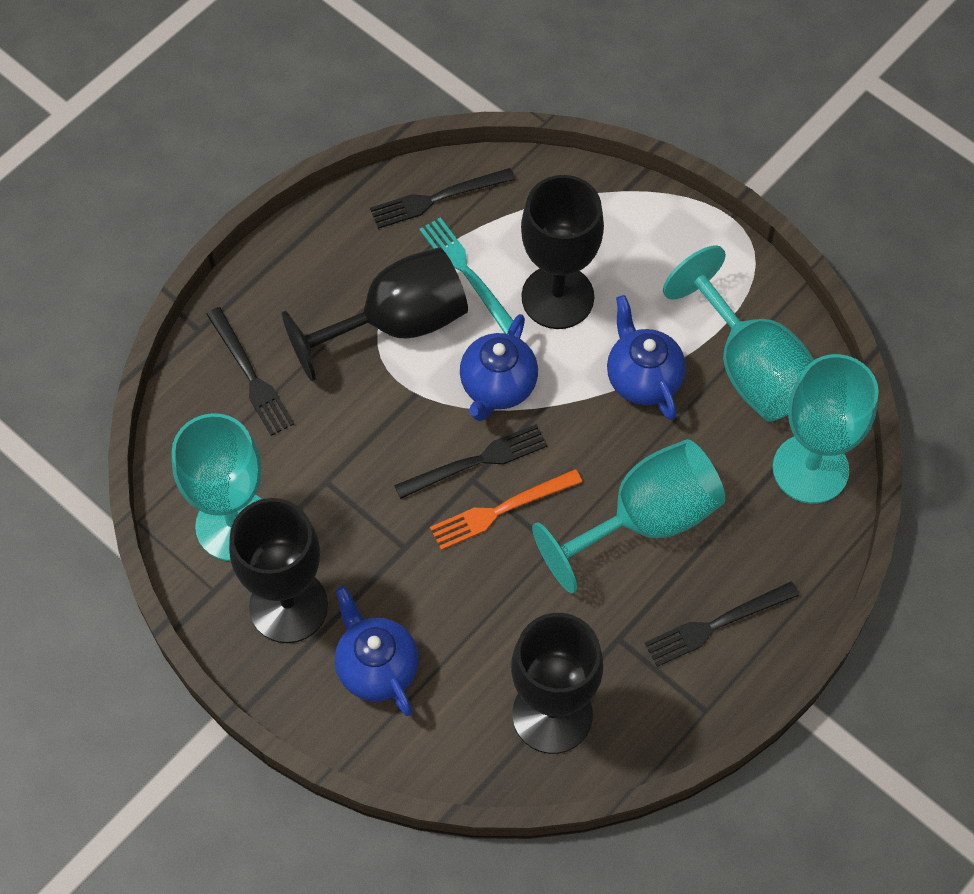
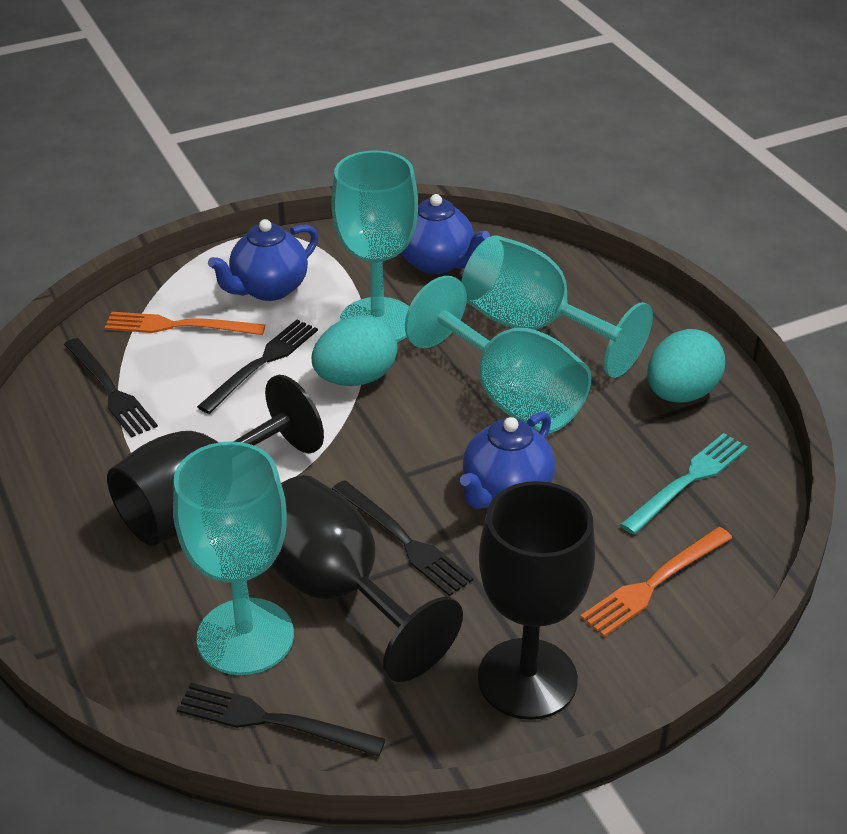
black goblet: 4 -> 3
orange fork: 1 -> 2
turquoise egg: 0 -> 2

